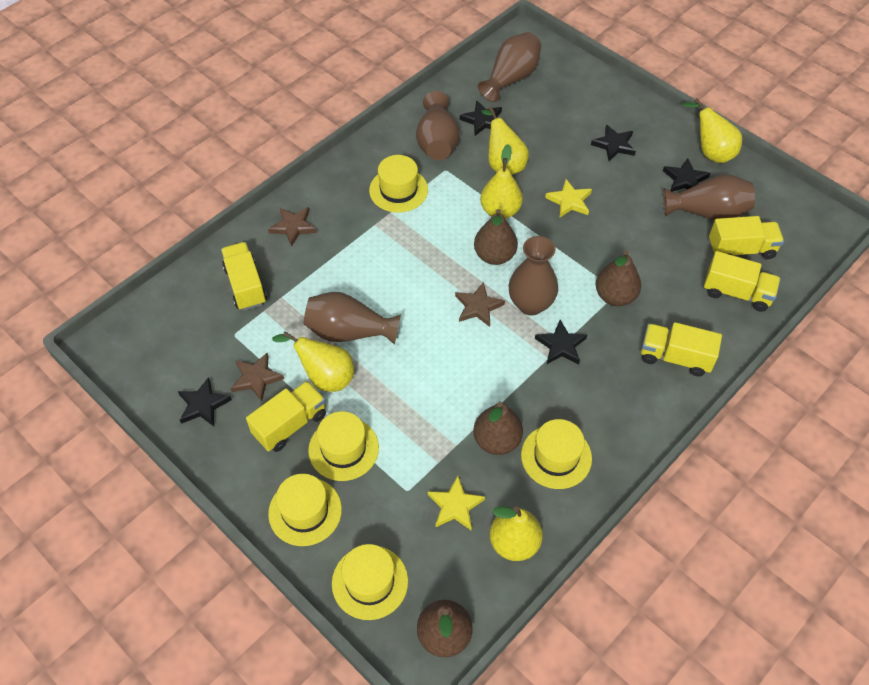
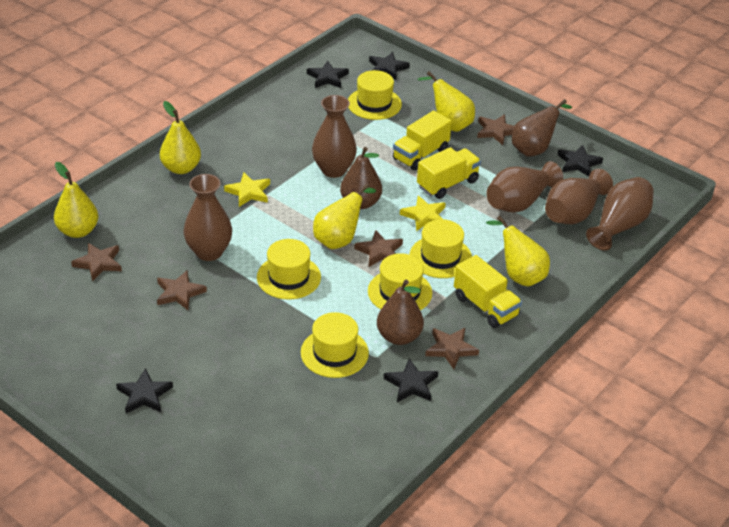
brown pear: 4 -> 3
brown star: 3 -> 5
yellow truck: 5 -> 3

